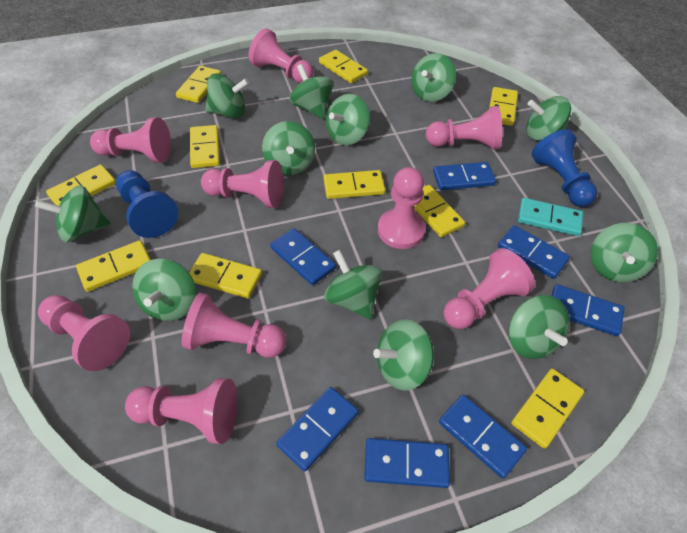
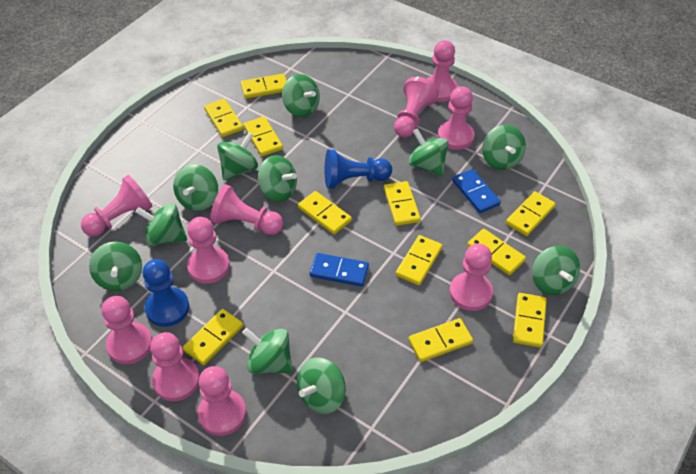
blue domino: 7 -> 2
green spinning top: 12 -> 11
pink pawn: 9 -> 10
turquoise domino: 1 -> 0
yellow domino: 10 -> 11

